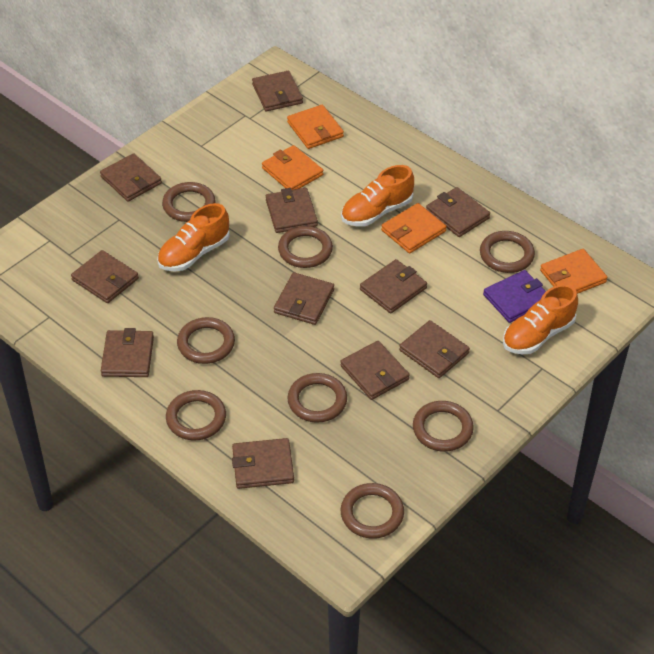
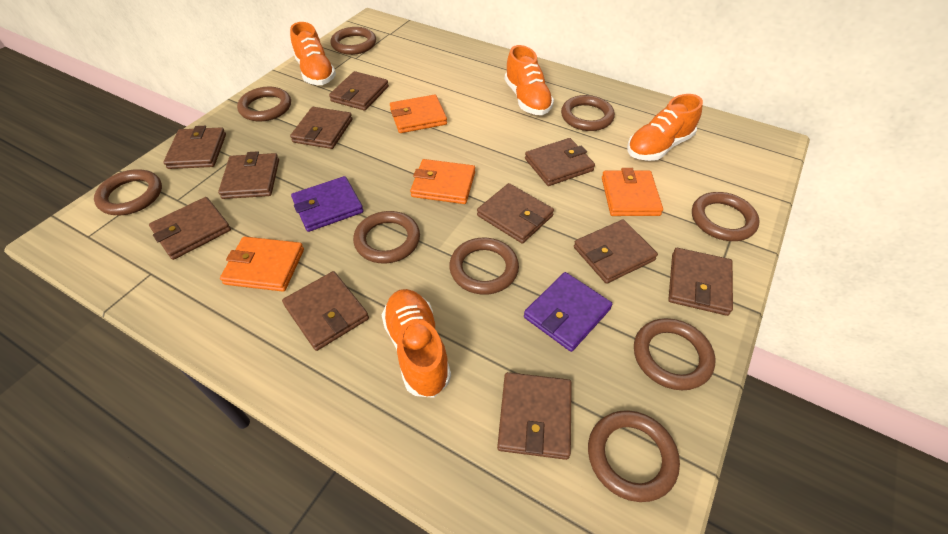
brown ring: 8 -> 9
orange shoe: 3 -> 4
purple wallet: 1 -> 2

